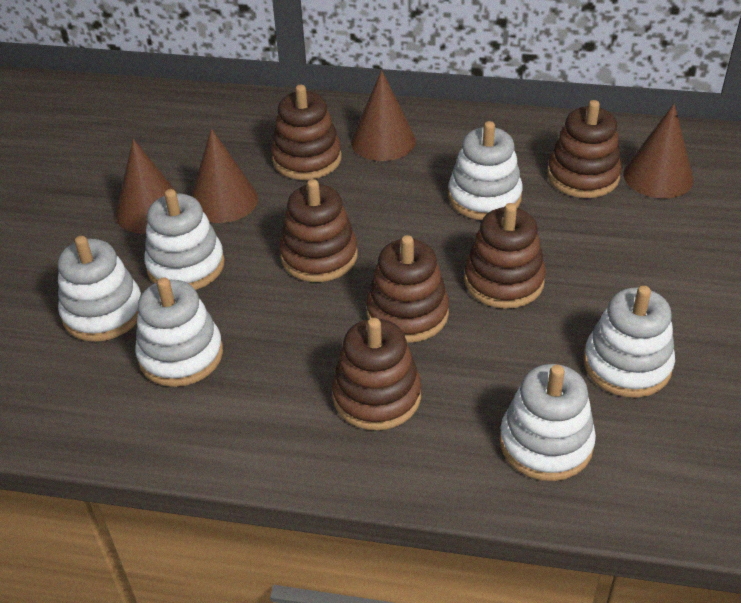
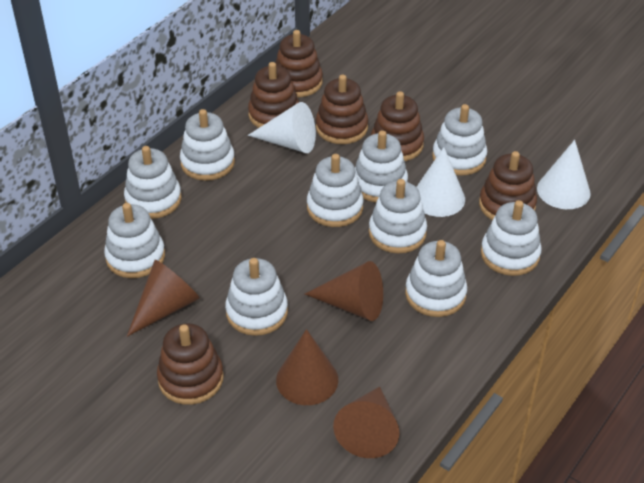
white cone: 0 -> 3
white stacking toy: 6 -> 10

